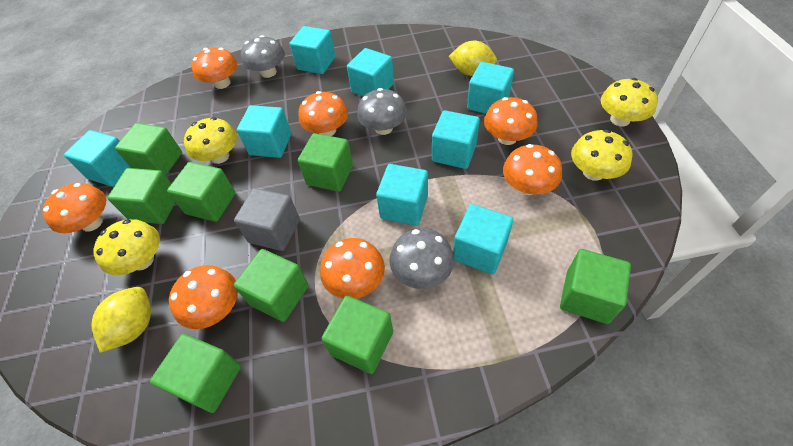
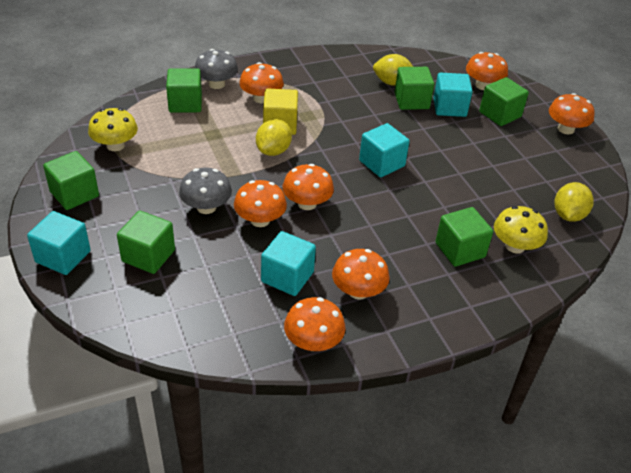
green cube: 8 -> 6
grey cube: 1 -> 0
grey mushroom: 3 -> 2
turquoise cube: 8 -> 4
yellow cube: 0 -> 1
yellow lemon: 2 -> 3
yellow mushroom: 4 -> 2

